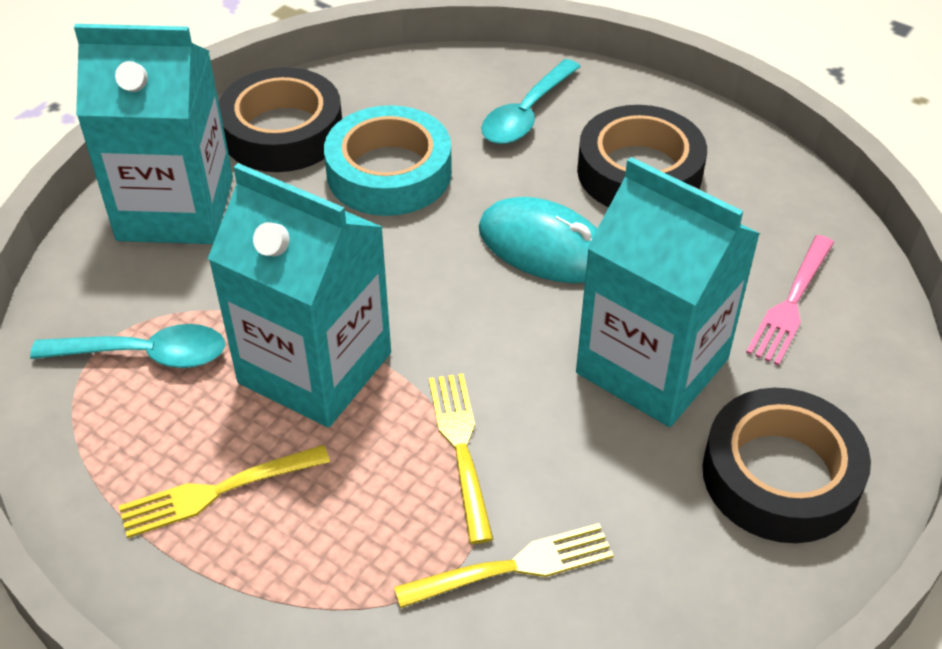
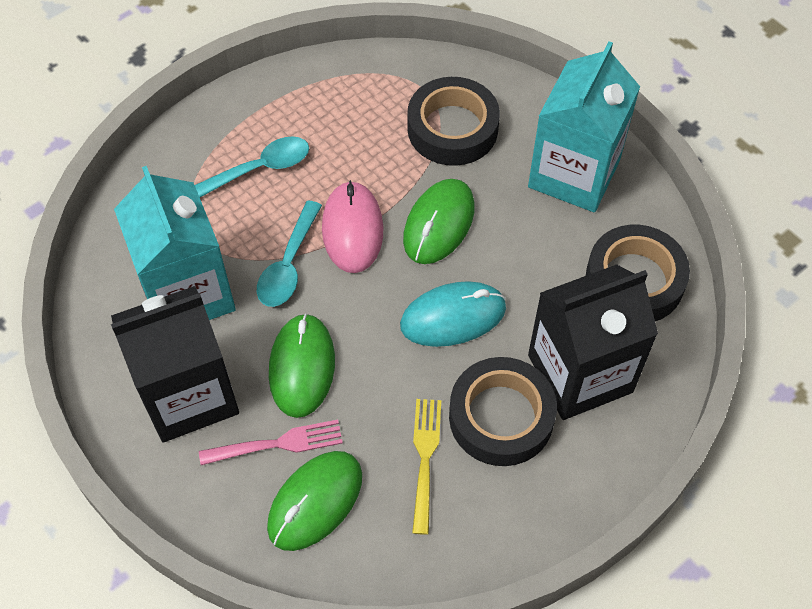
black carton: 0 -> 2
green mouse: 0 -> 3
pink mouse: 0 -> 1
turquoise carton: 3 -> 2
turquoise tape: 1 -> 0
yellow fork: 3 -> 1

